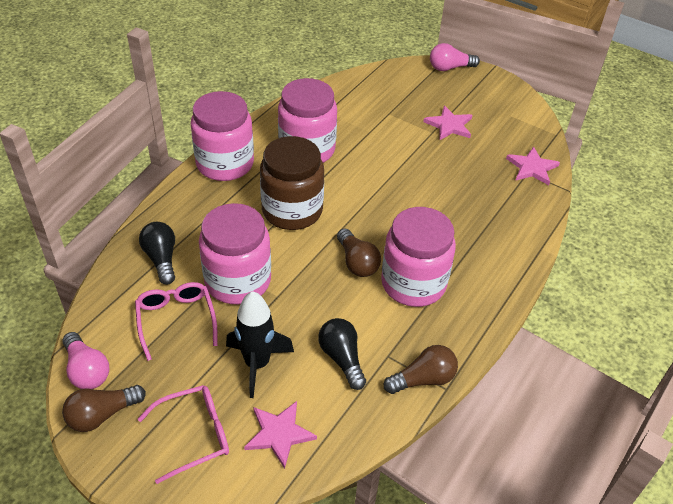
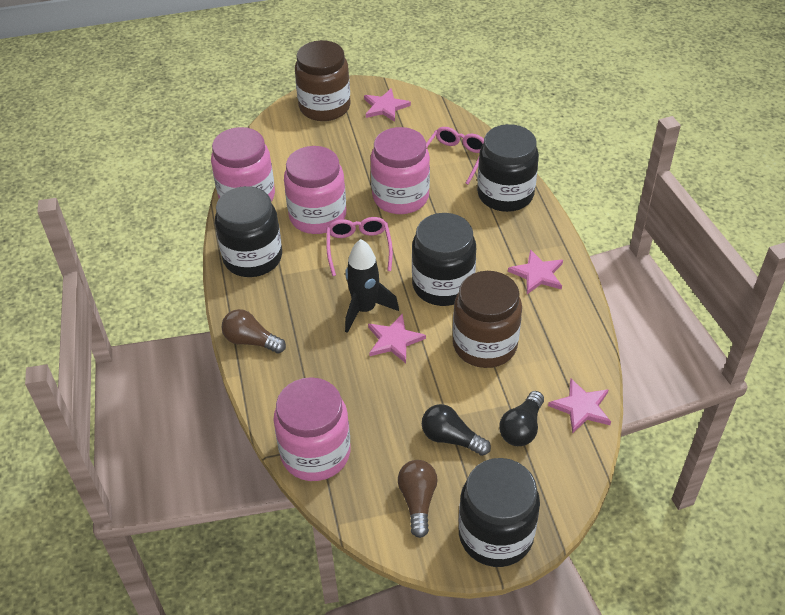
black jar: 0 -> 4
brown jar: 1 -> 2
brown light bulb: 3 -> 2
pink light bulb: 2 -> 0
pink star: 3 -> 4

